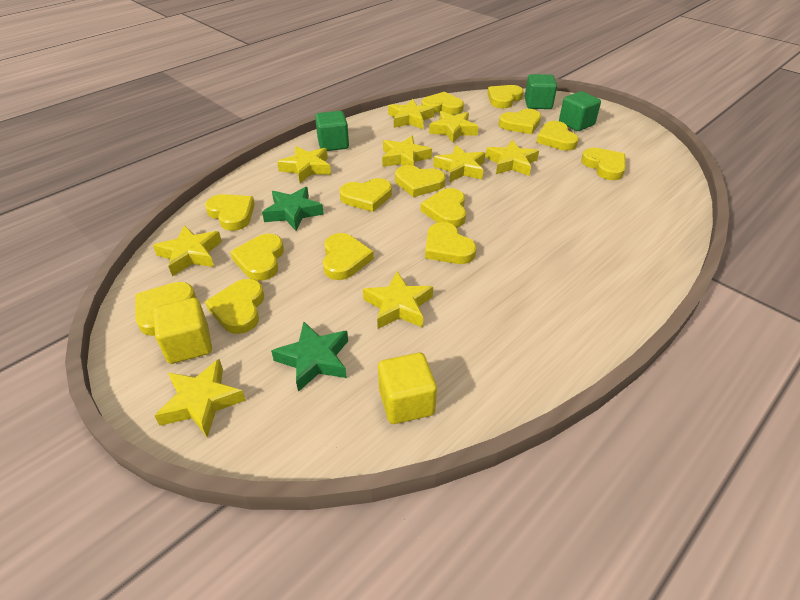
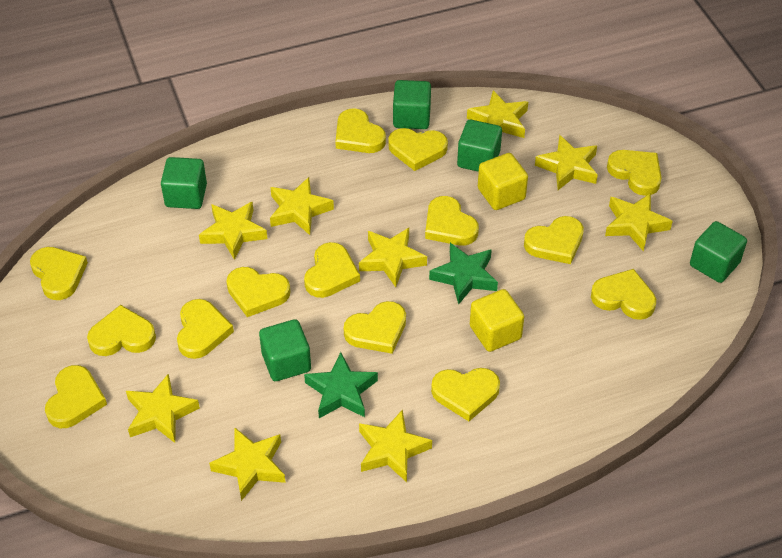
green cube: 3 -> 5

